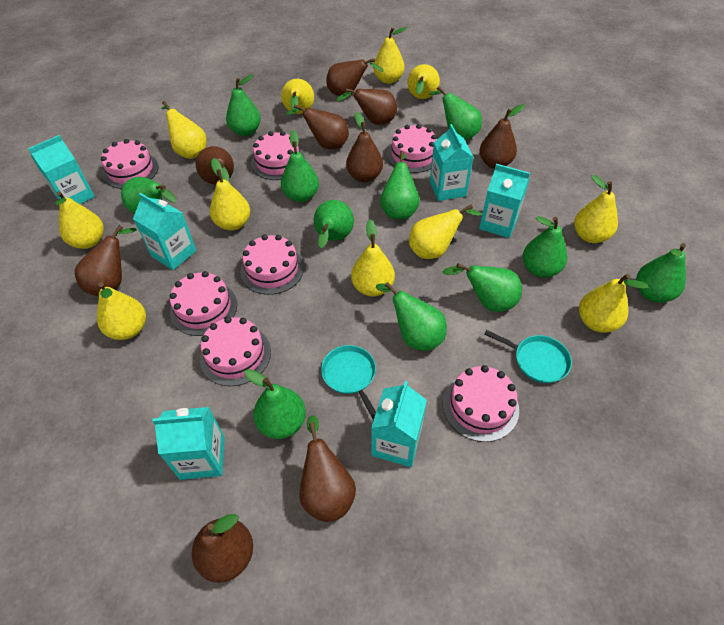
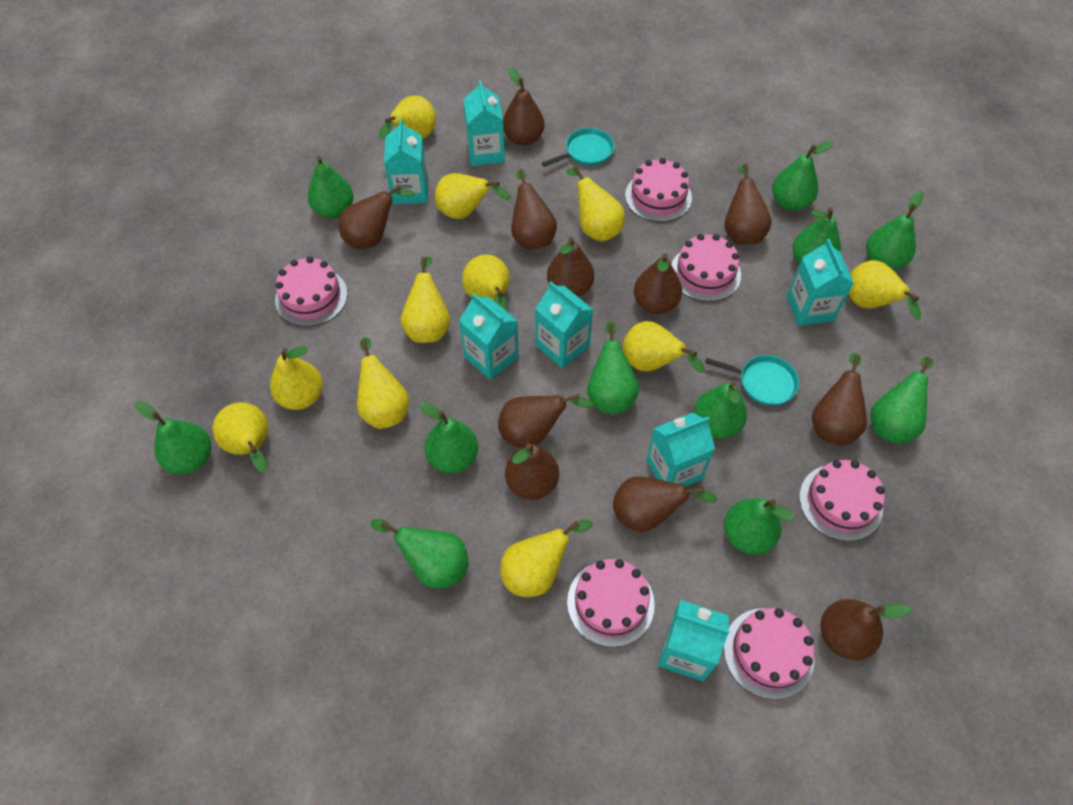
brown pear: 9 -> 11
pink cake: 7 -> 6
turquoise carton: 6 -> 7

